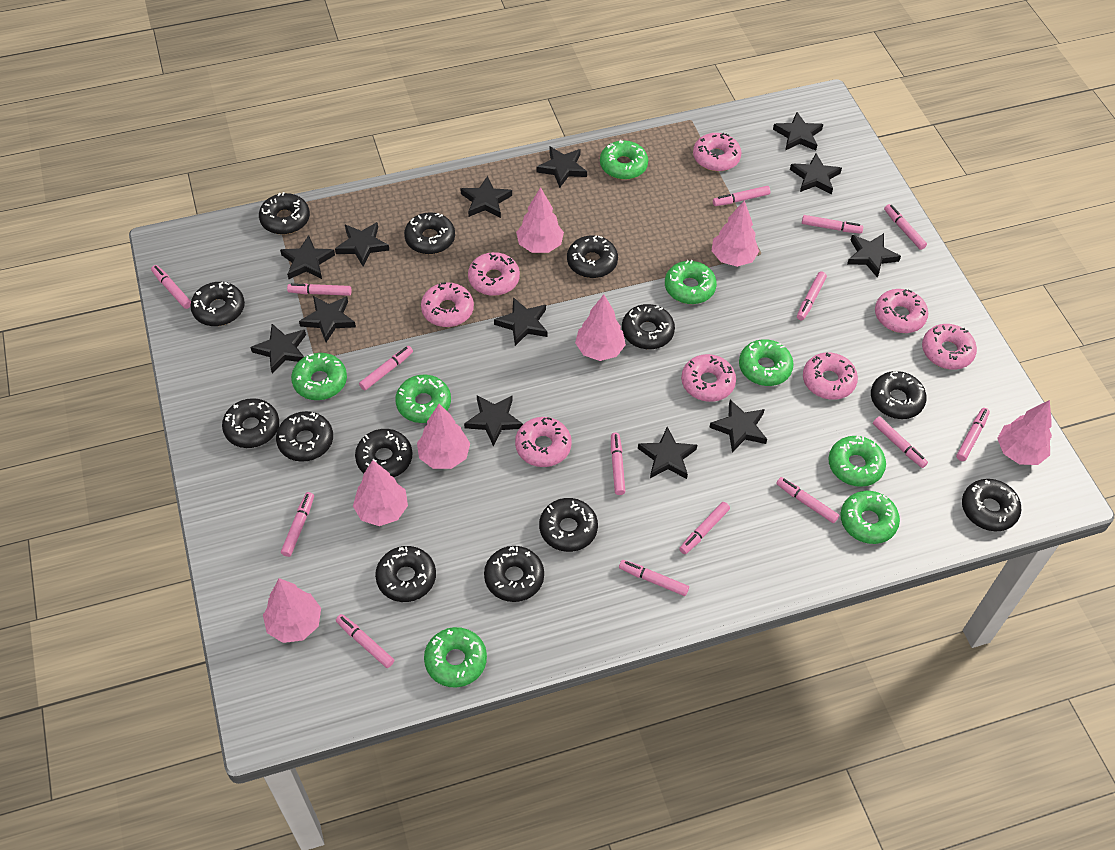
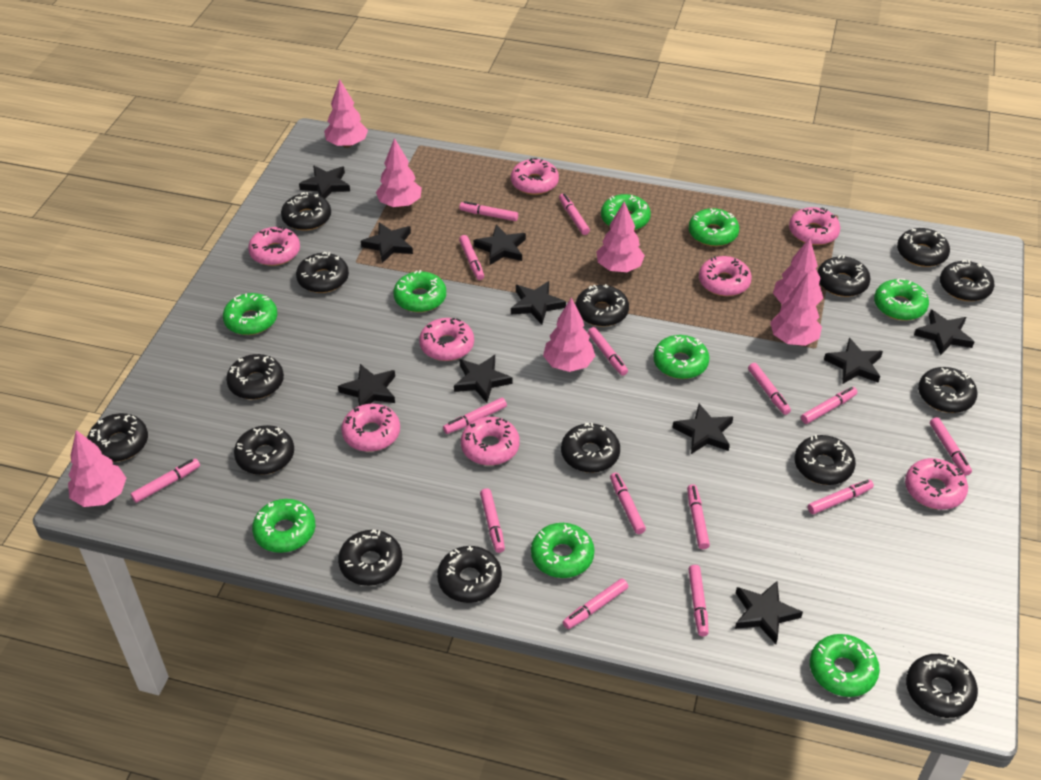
black donut: 13 -> 15
black star: 13 -> 10
green donut: 8 -> 9

